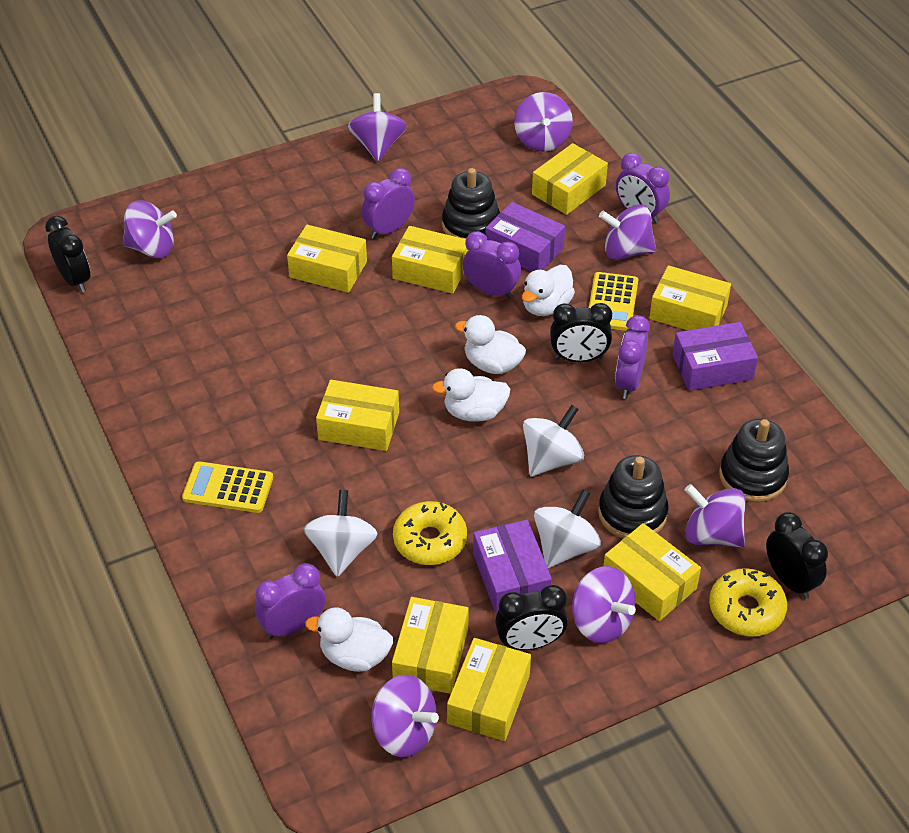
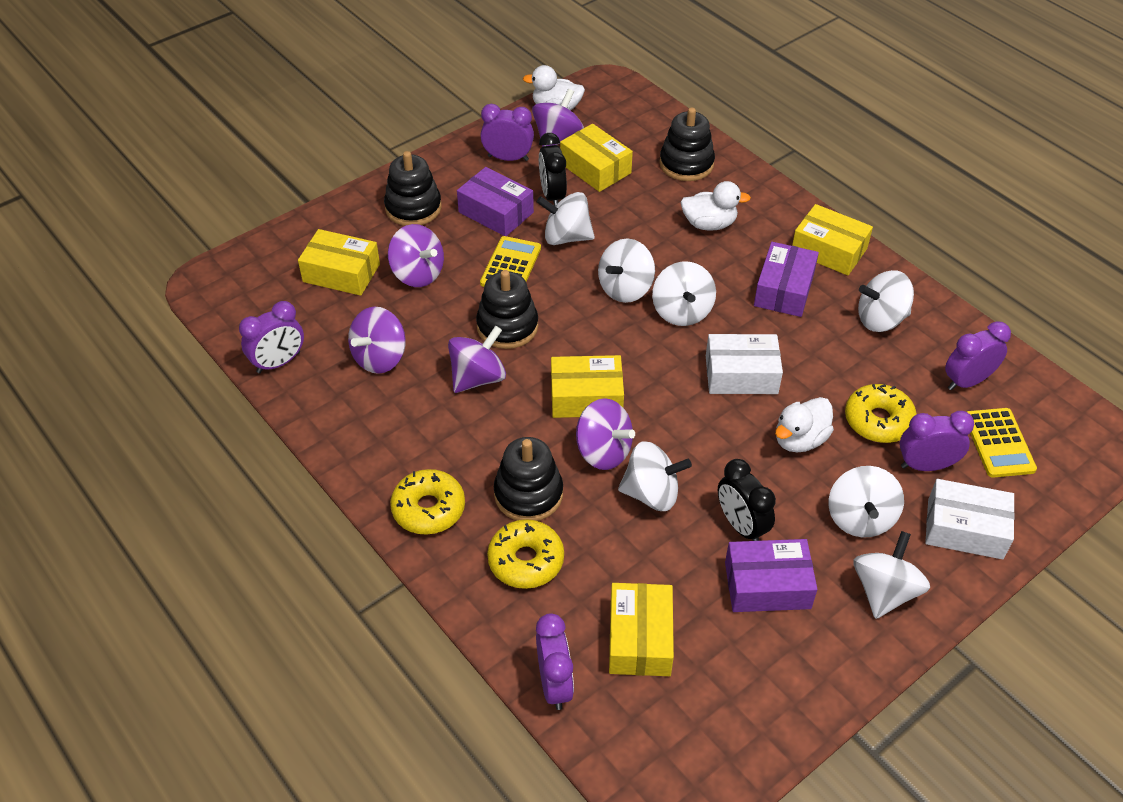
black clock: 4 -> 2
black stacking toy: 3 -> 4
purple spinning top: 7 -> 5
white box: 0 -> 2
white duck: 4 -> 3
white spinning top: 3 -> 7
yellow box: 8 -> 5
yellow donut: 2 -> 3

